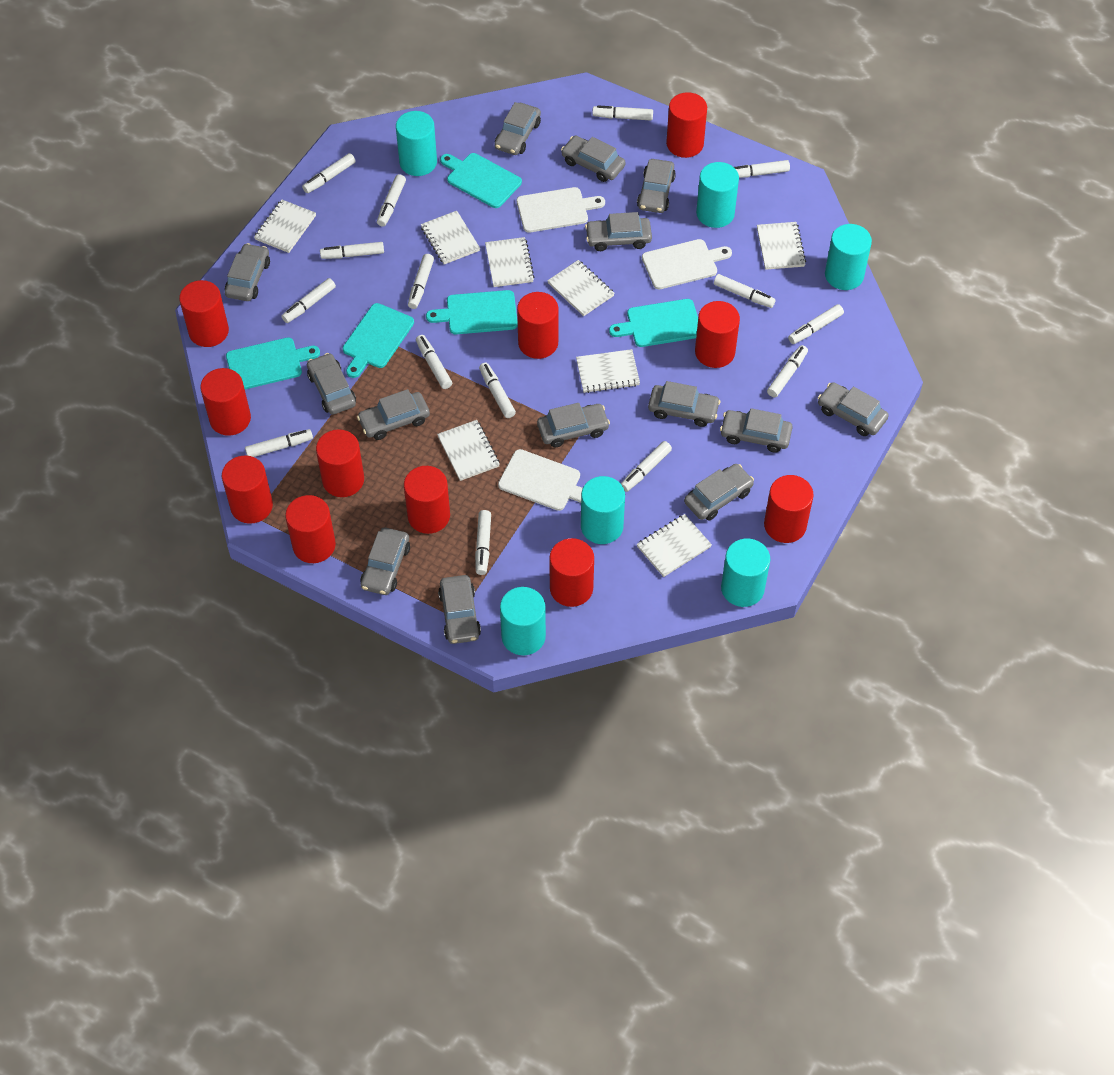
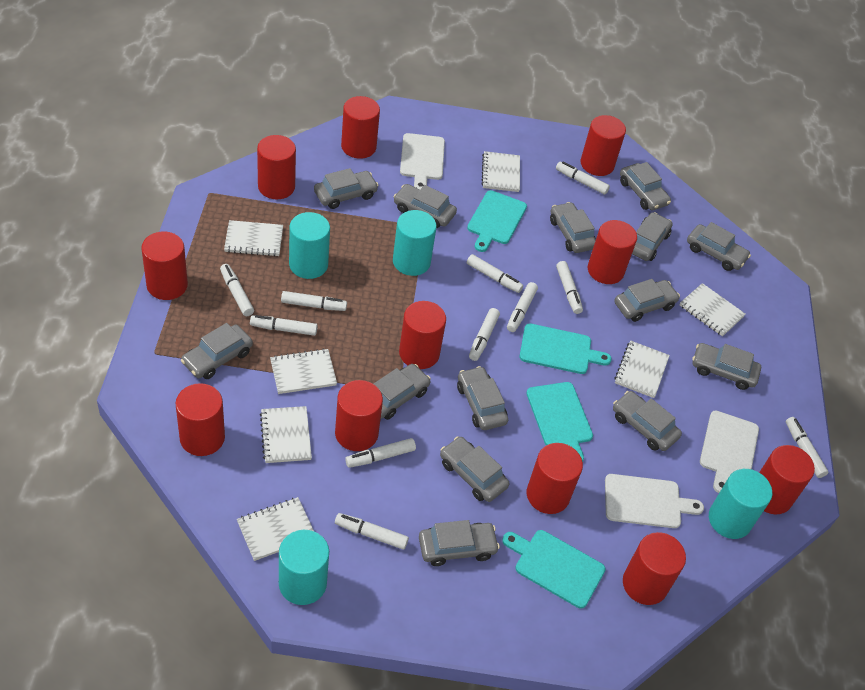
turquoise cutting board: 5 -> 4
turquoise cylinder: 6 -> 4
white marker: 15 -> 11
white notebook: 8 -> 7

